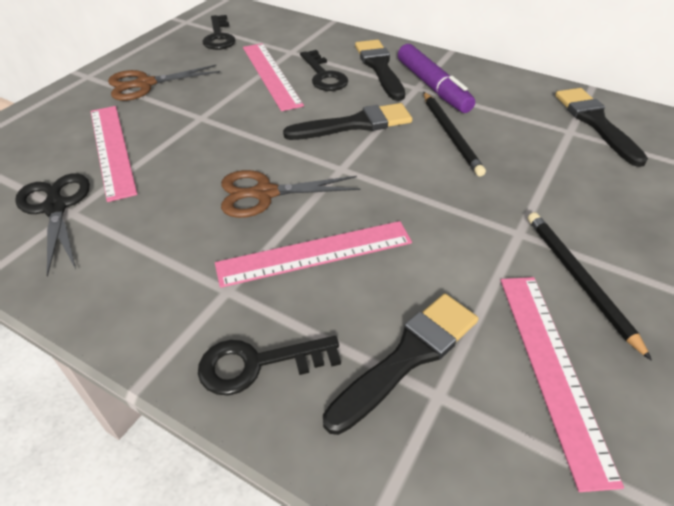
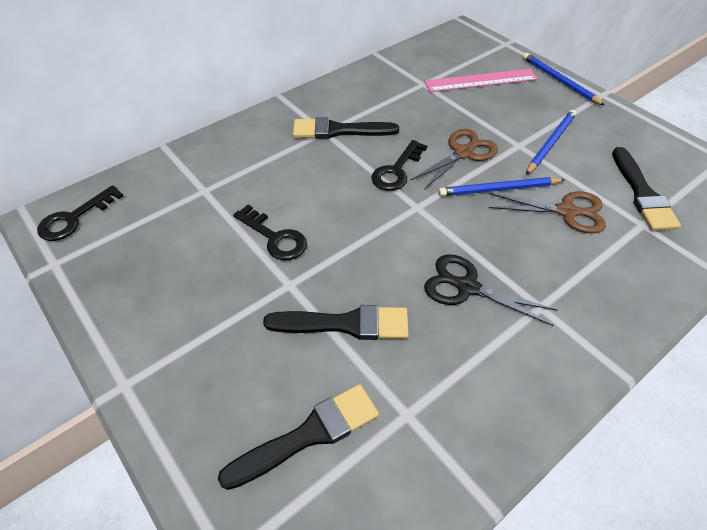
black pencil: 2 -> 0
blue pencil: 0 -> 3
pink ruler: 4 -> 1
purple marker: 1 -> 0

